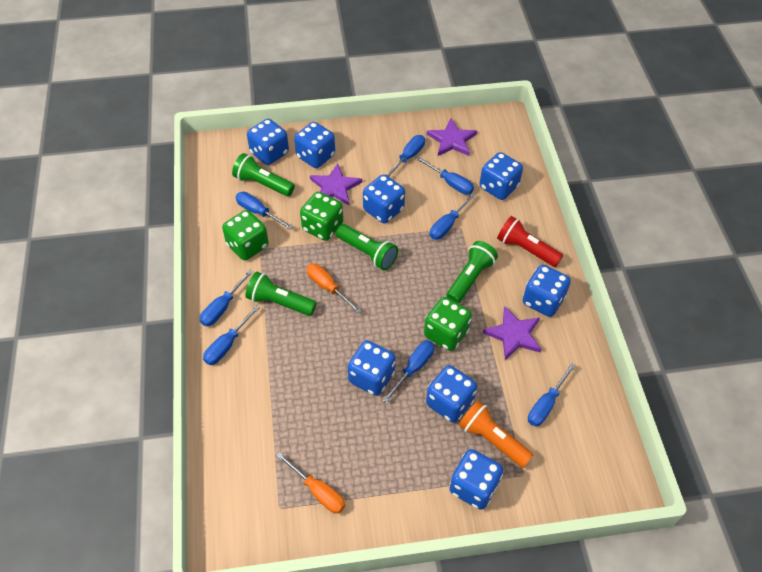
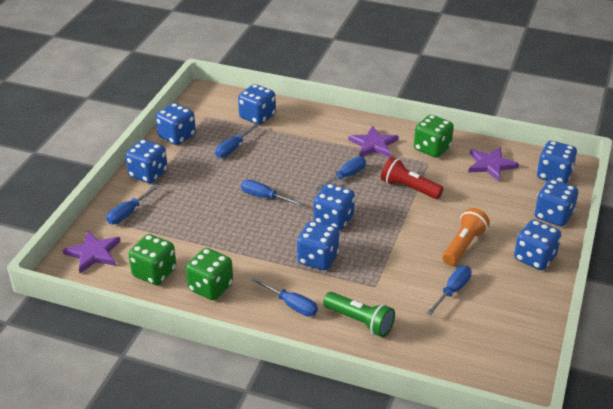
blue screwdriver: 8 -> 6
green flashlight: 4 -> 1
orange screwdriver: 2 -> 0

